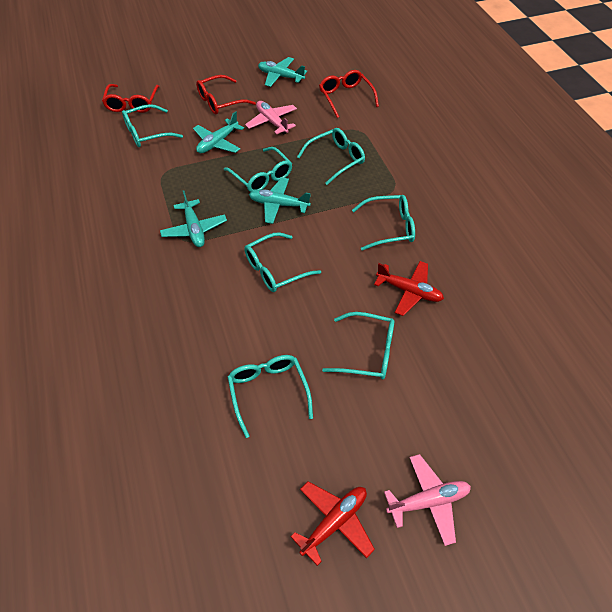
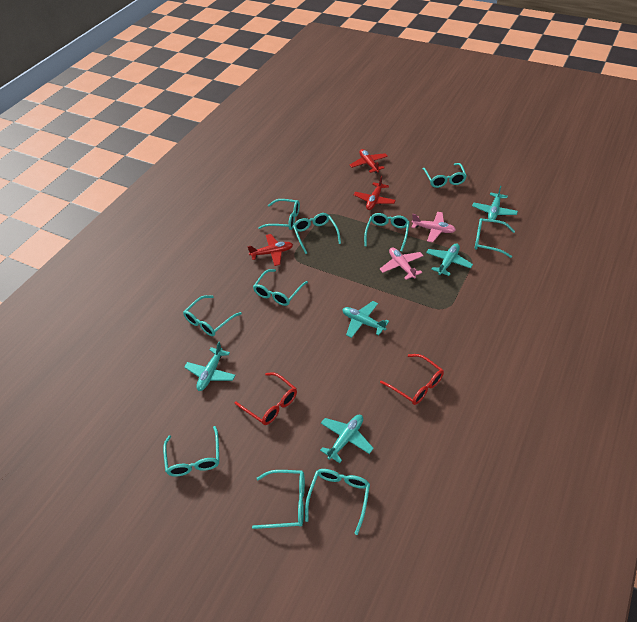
red glasses: 3 -> 2
red plane: 2 -> 3
turquoise glasses: 7 -> 10
turquoise plane: 4 -> 5

